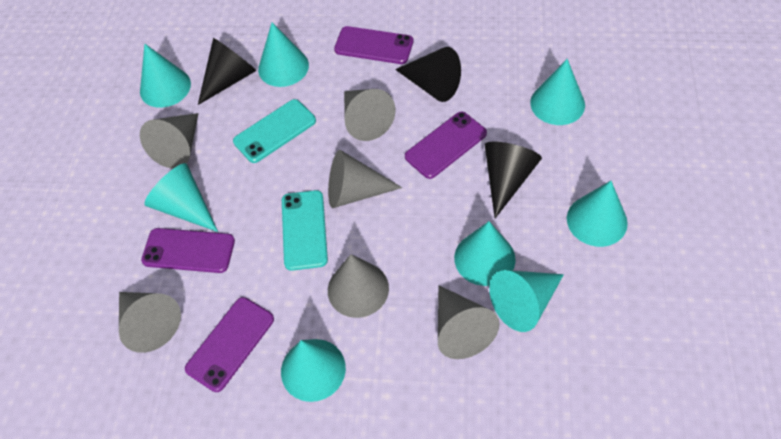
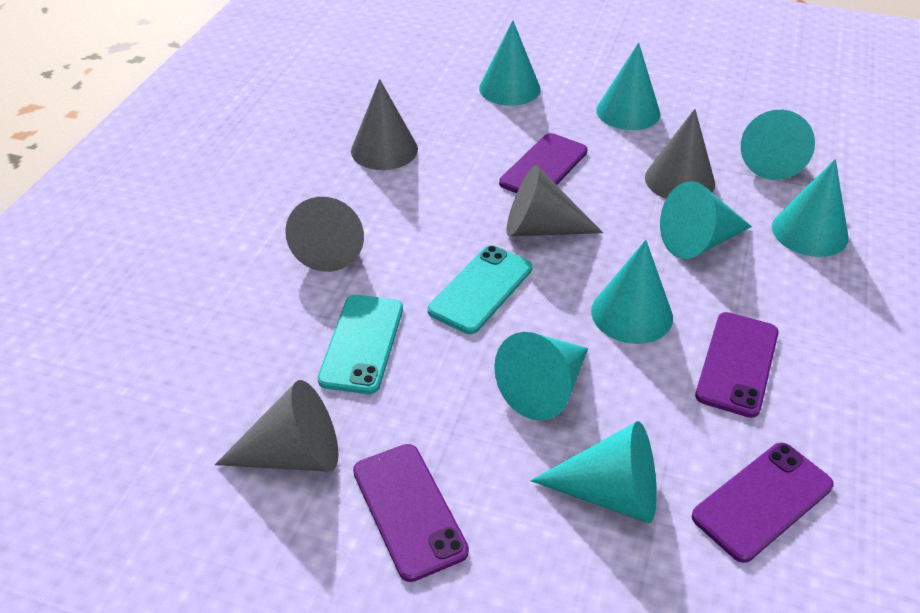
black cone: 3 -> 0
grey cone: 6 -> 5

